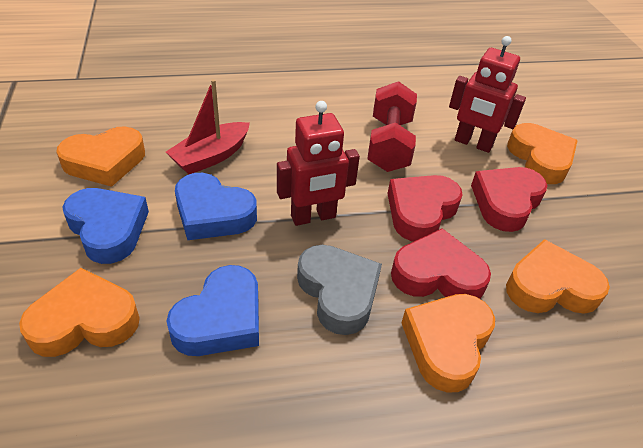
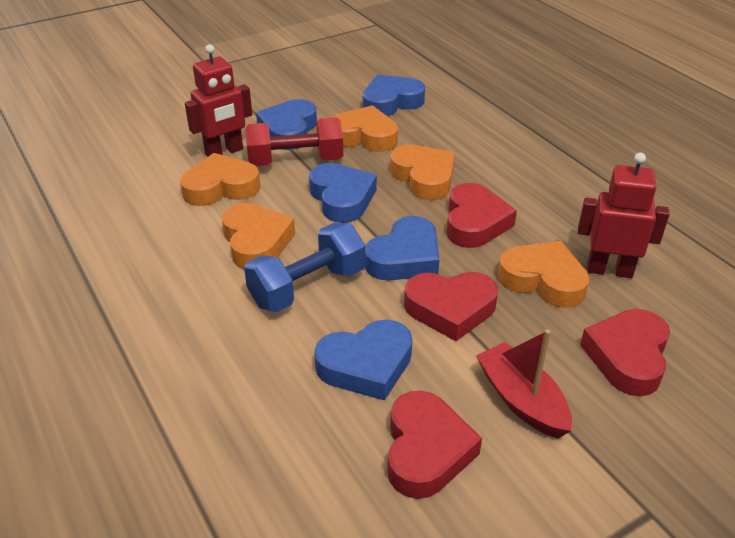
blue dumbbell: 0 -> 1
blue heart: 3 -> 5
grey heart: 1 -> 0
red heart: 3 -> 4

